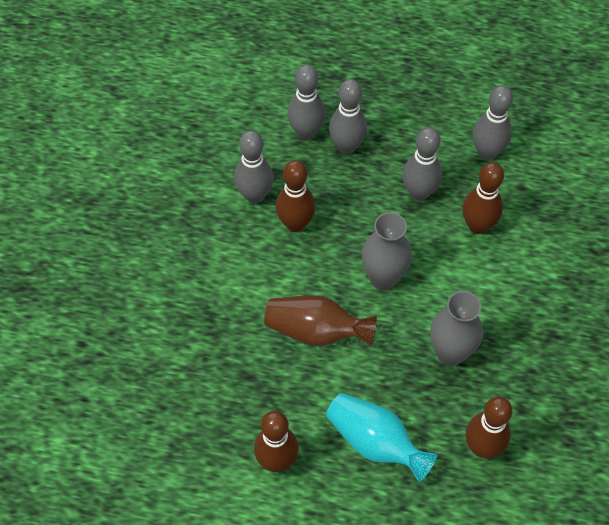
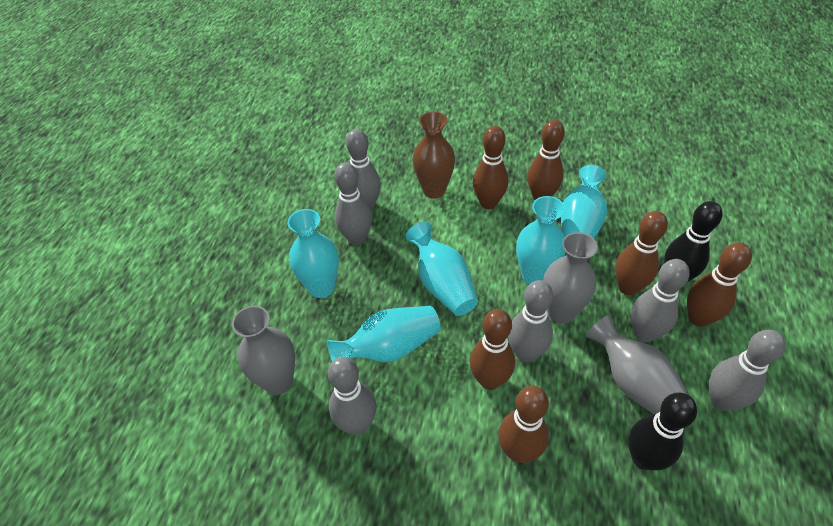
black bowling pin: 0 -> 2
brown bowling pin: 4 -> 6
grey bowling pin: 5 -> 6
grey vase: 2 -> 3
turquoise vase: 1 -> 5

